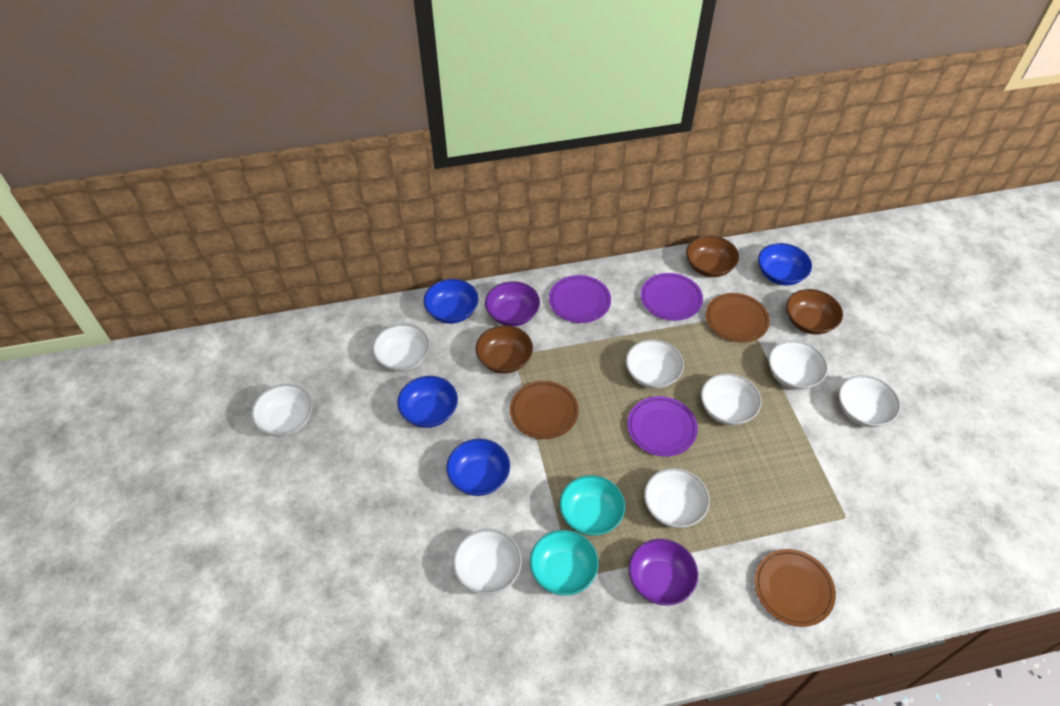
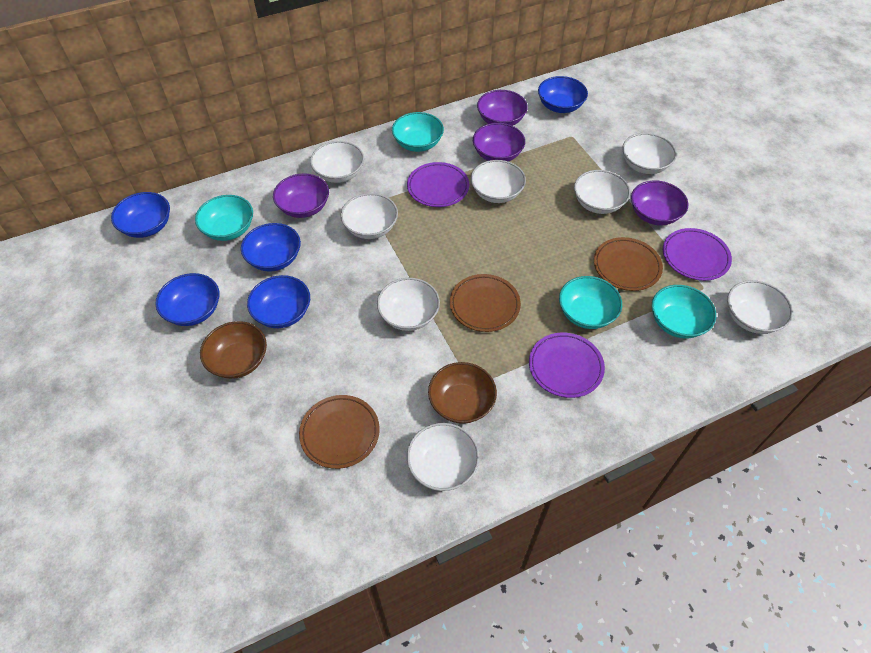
blue bowl: 4 -> 5
brown bowl: 3 -> 2
purple bowl: 2 -> 4
turquoise bowl: 2 -> 4

